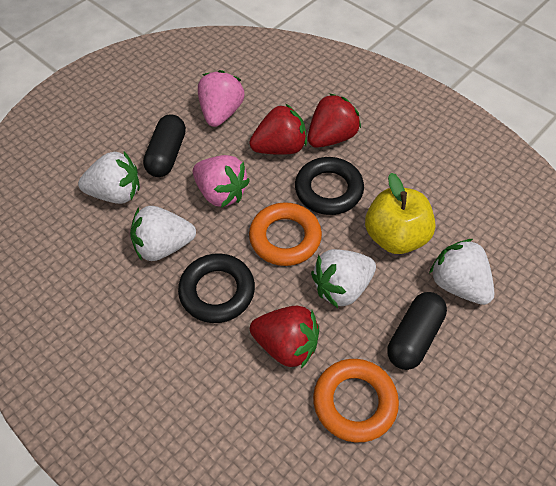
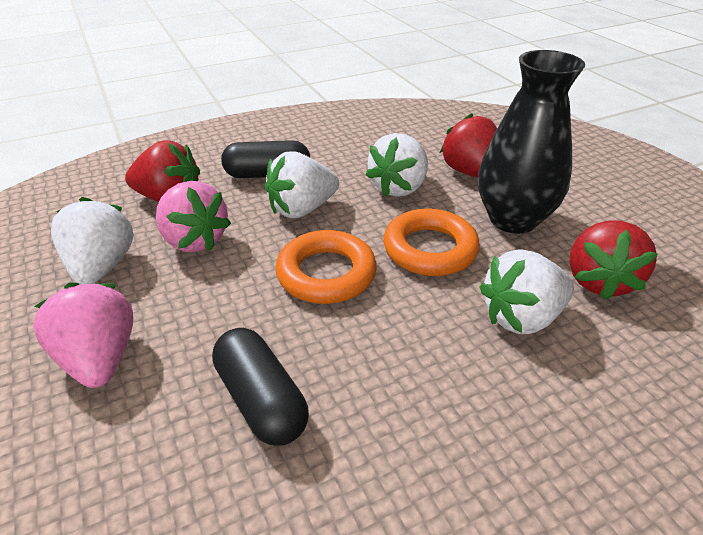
black ring: 2 -> 0
black vase: 0 -> 1
yellow apple: 1 -> 0

